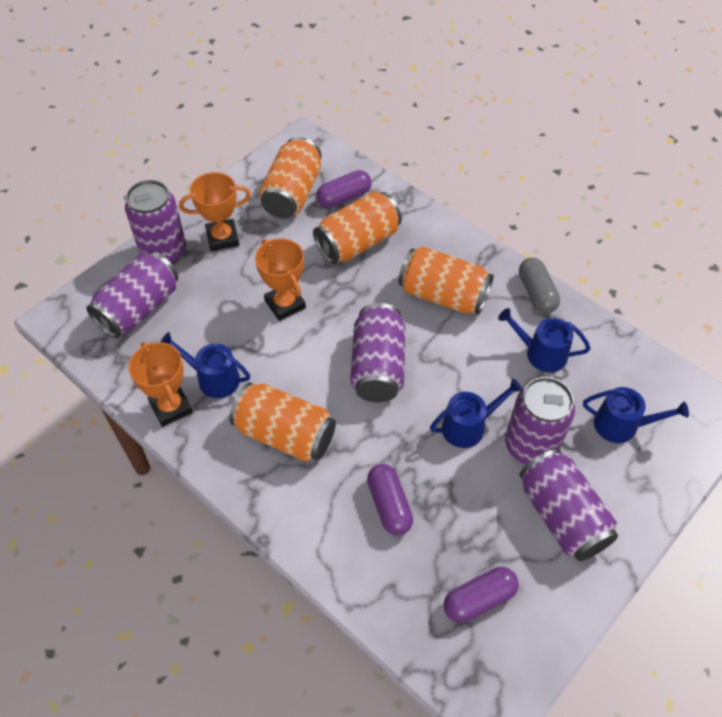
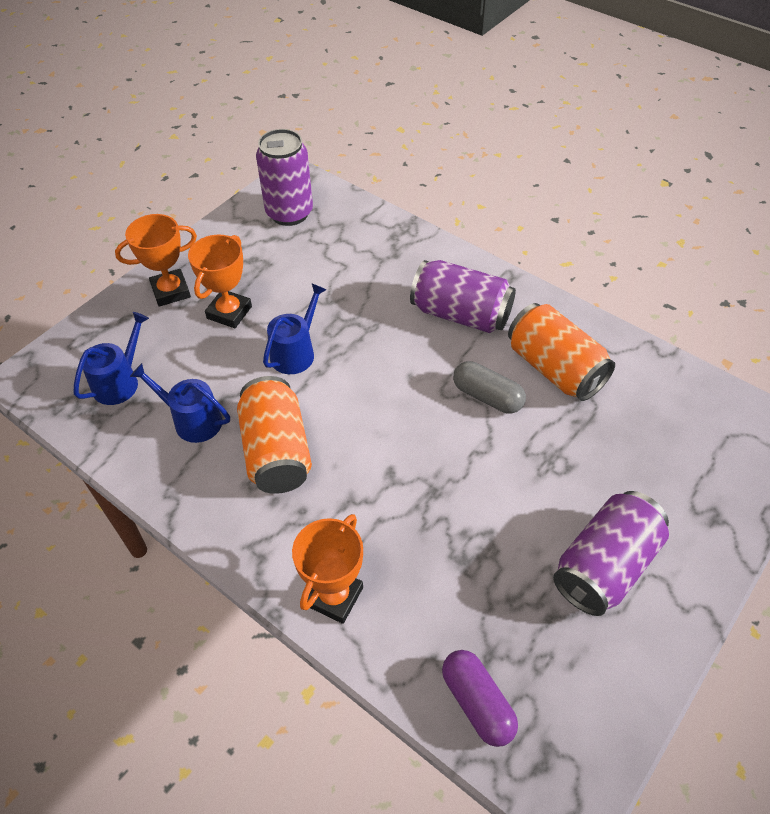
blue watering can: 4 -> 3
orange can: 4 -> 2
purple can: 5 -> 3
purple capsule: 3 -> 1

